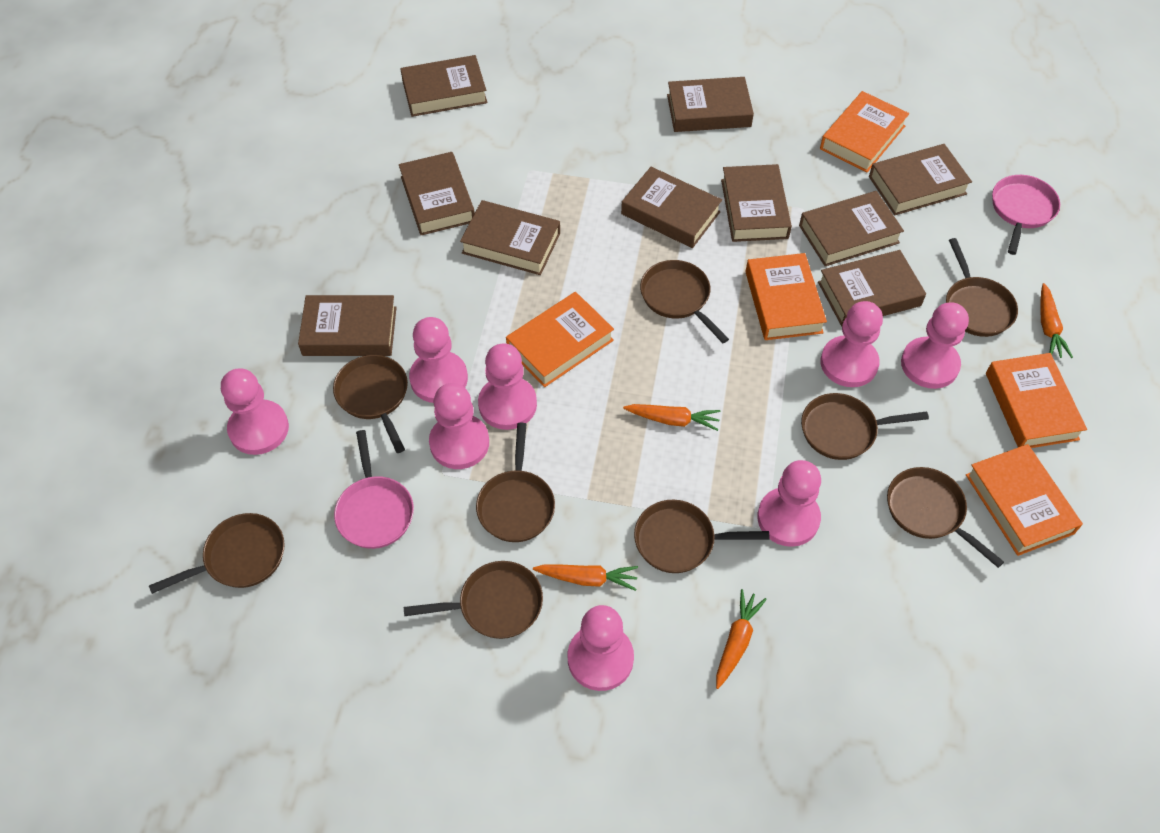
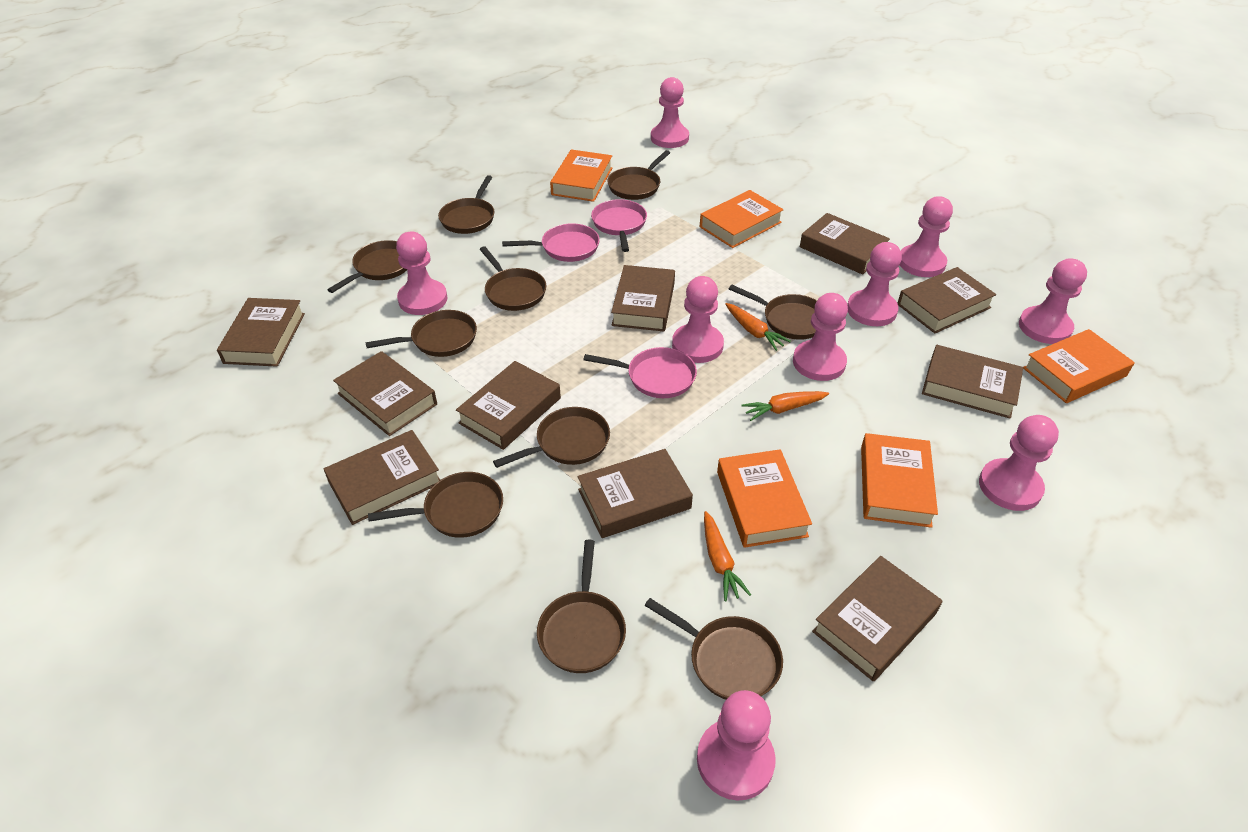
brown pan: 9 -> 10
orange carrot: 4 -> 3
pink pan: 2 -> 3
pink pawn: 8 -> 9

